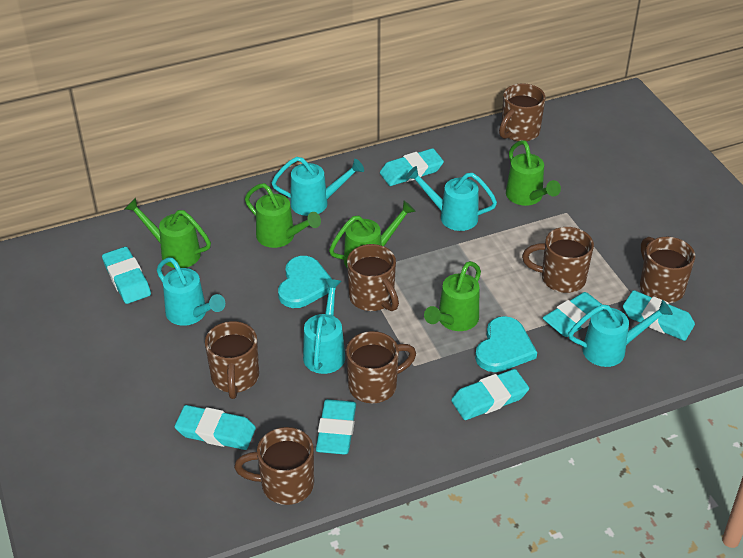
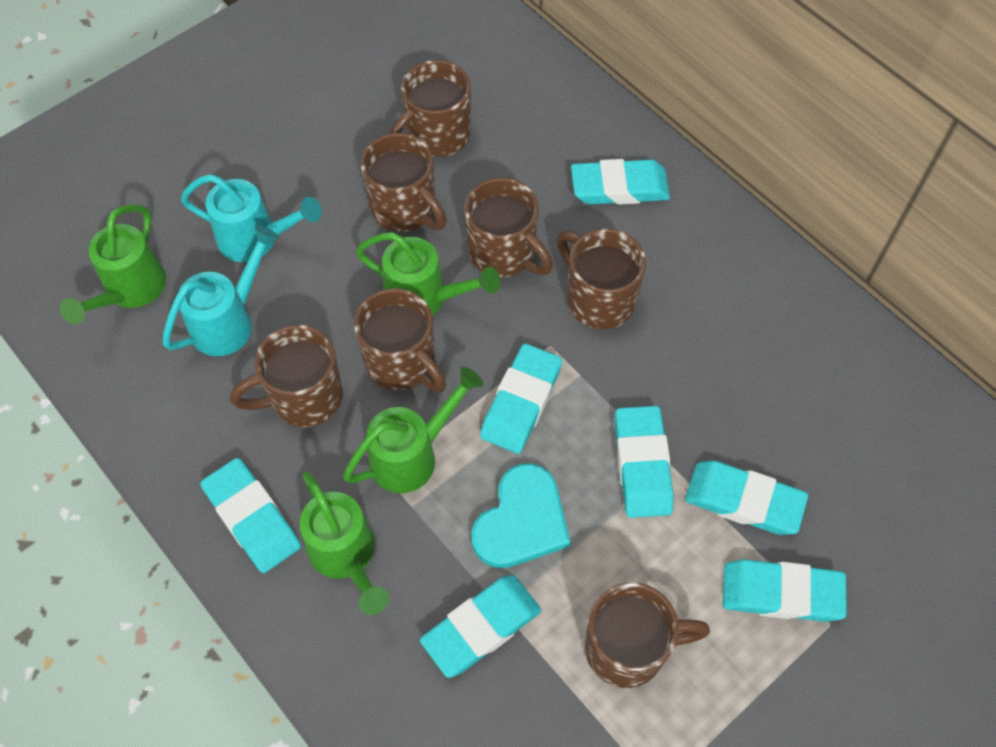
green watering can: 5 -> 4
turquoise heart: 2 -> 1
turquoise watering can: 5 -> 2

